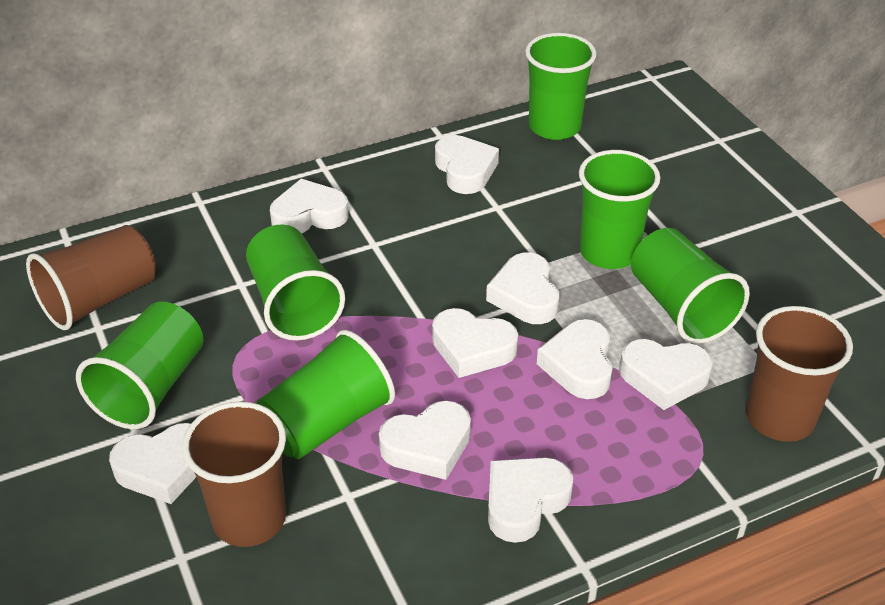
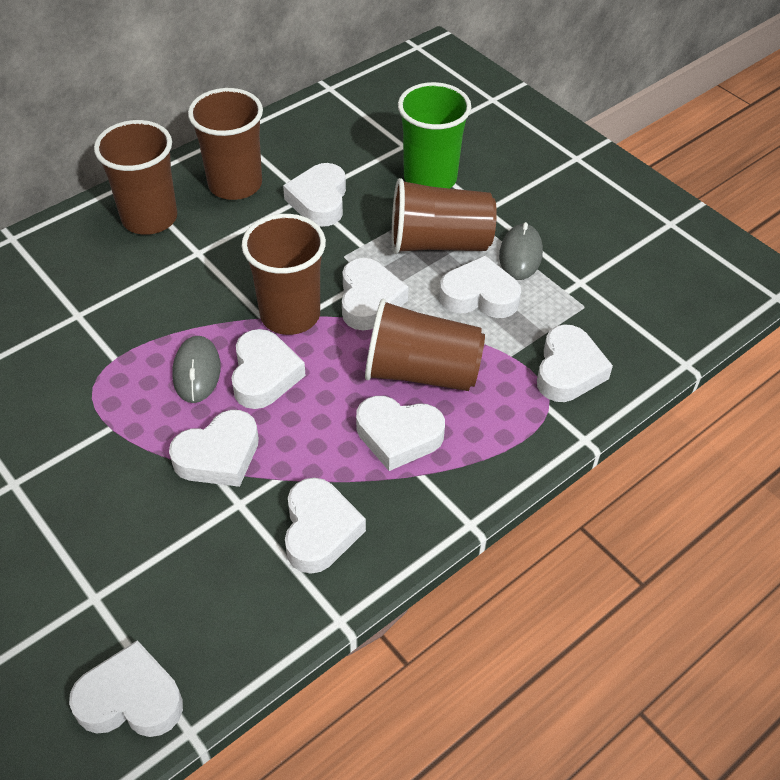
brown cup: 3 -> 5
green cup: 6 -> 1
grey mouse: 0 -> 2

